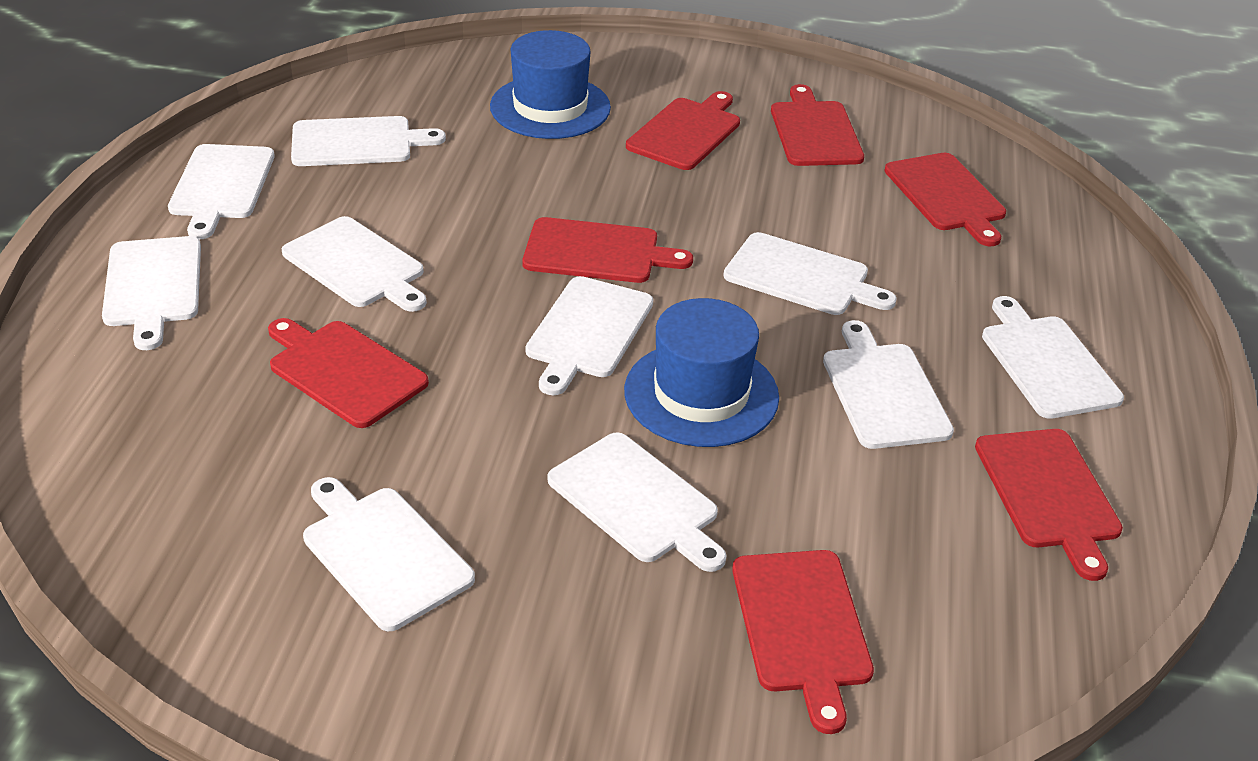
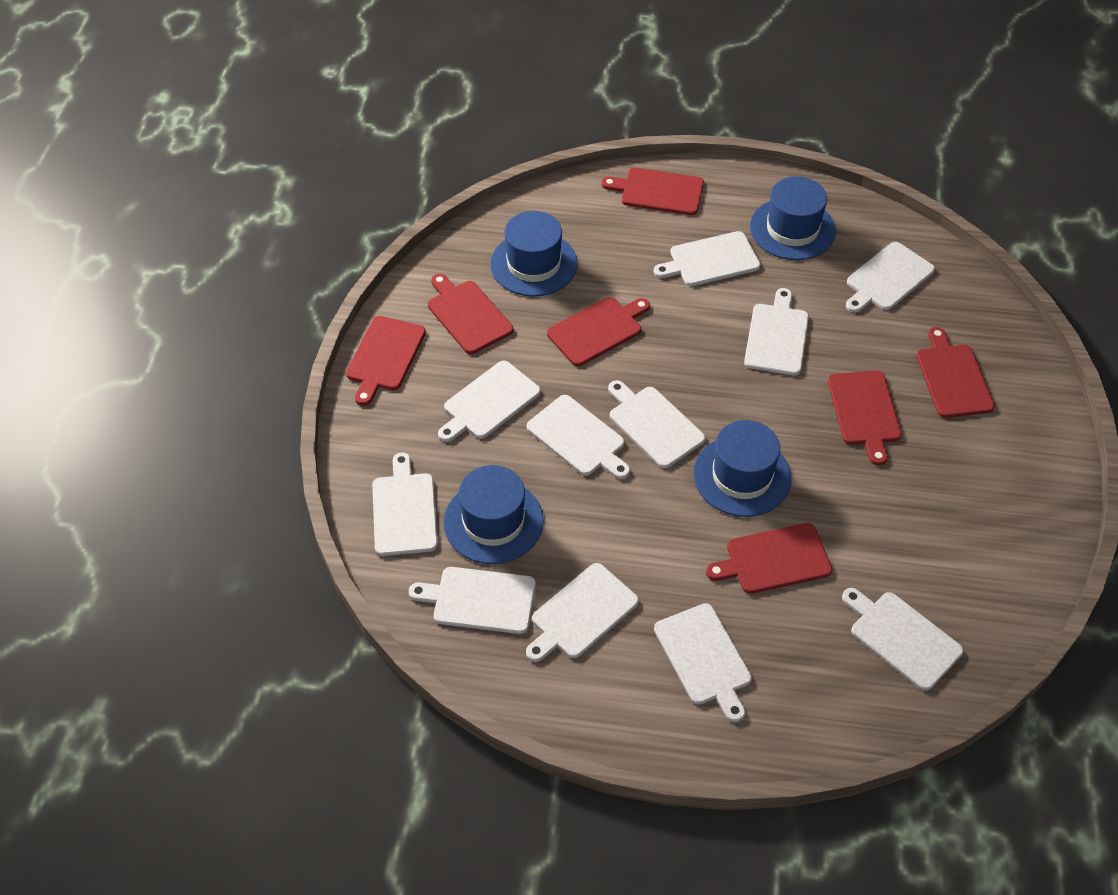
blue hat: 2 -> 4
white cutting board: 10 -> 11

